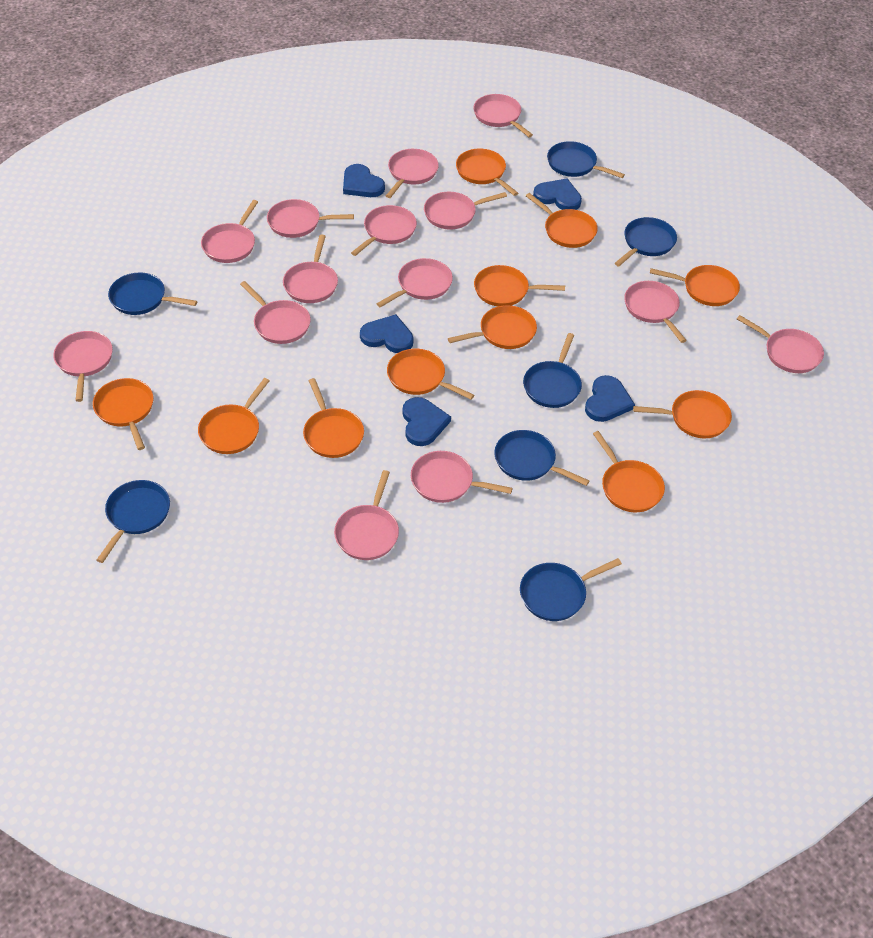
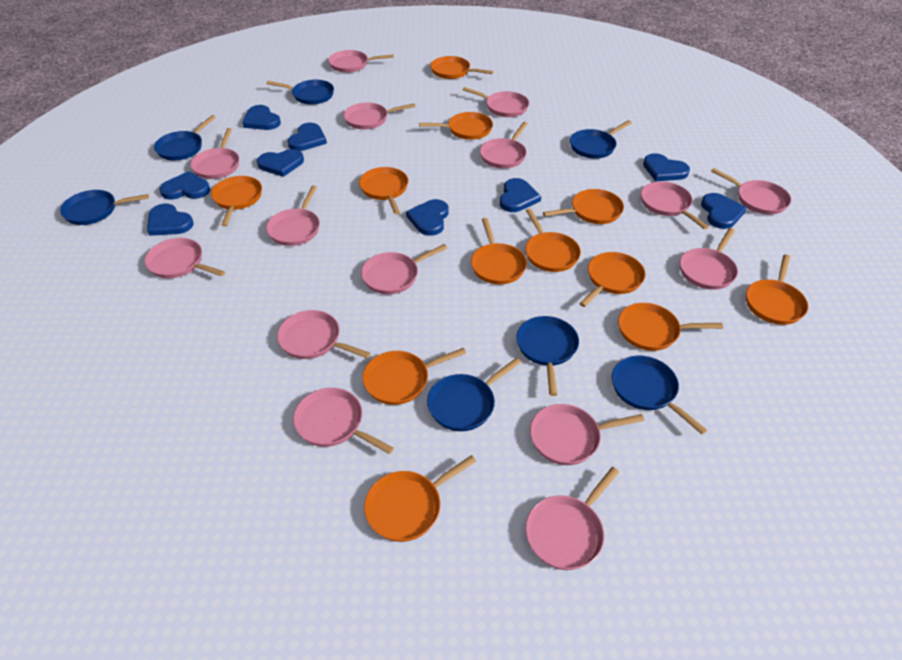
blue heart: 5 -> 9
orange pan: 11 -> 12
pink pan: 14 -> 15

